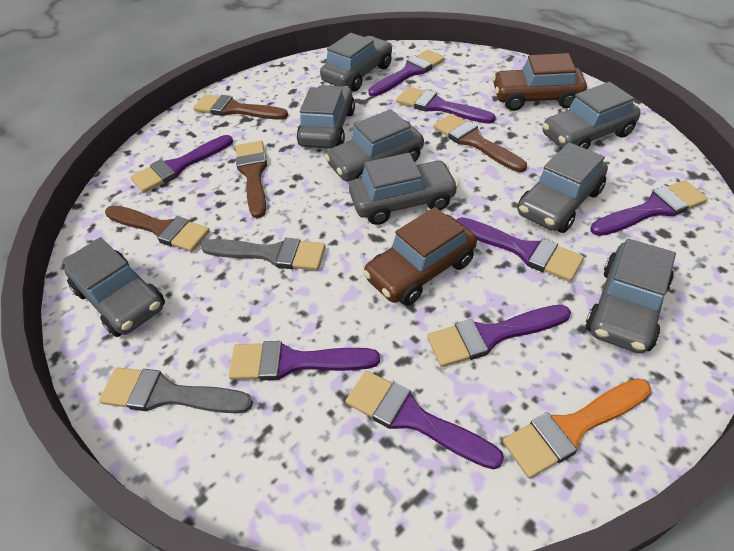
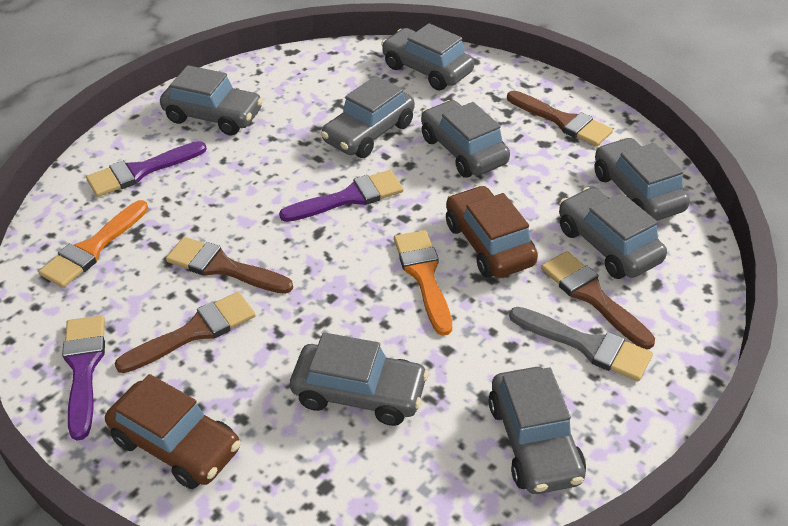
grey brush: 2 -> 1
orange brush: 1 -> 2
purple brush: 8 -> 3

